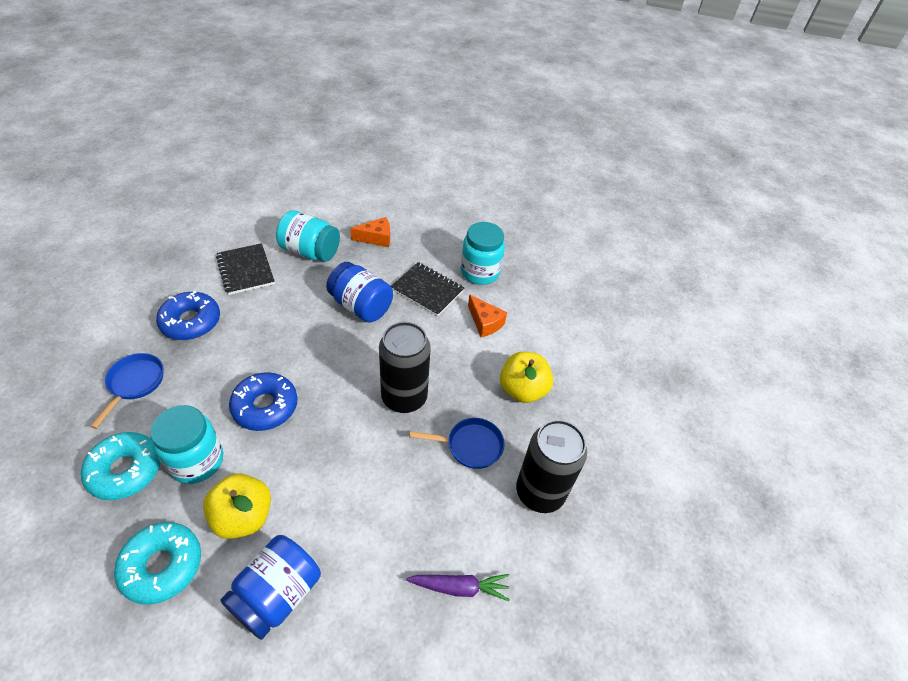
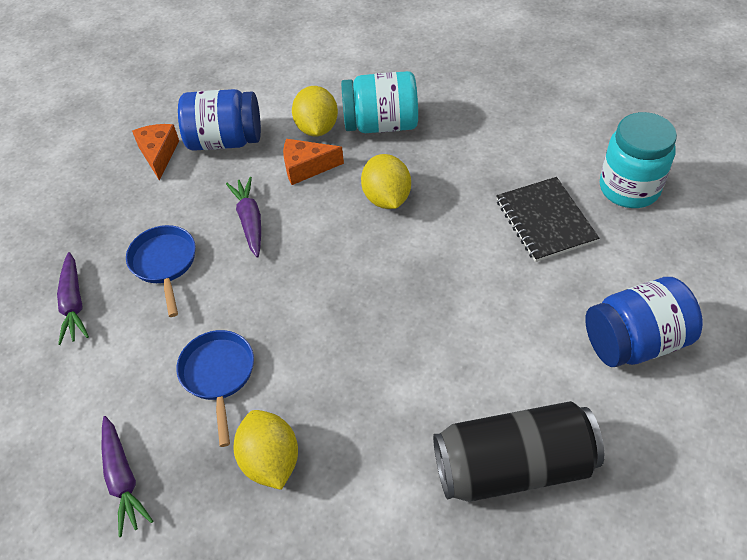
black can: 2 -> 1
black notebook: 2 -> 1
blue donut: 2 -> 0
purple carrot: 1 -> 3
turquoise donut: 2 -> 0
turquoise jar: 3 -> 2
yellow apple: 2 -> 0
yellow lemon: 0 -> 3

